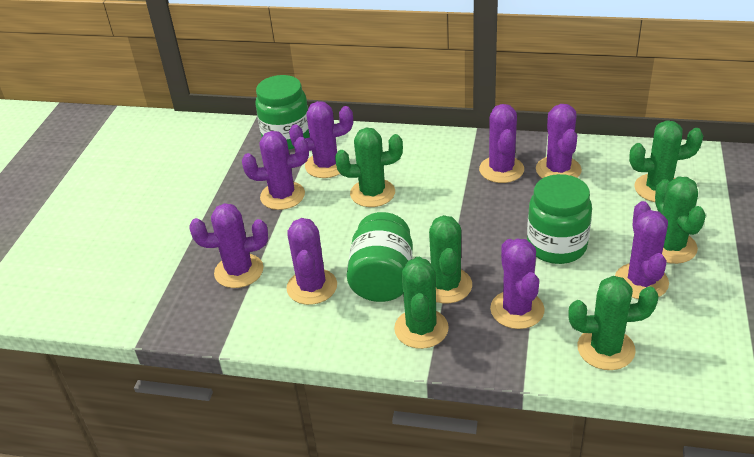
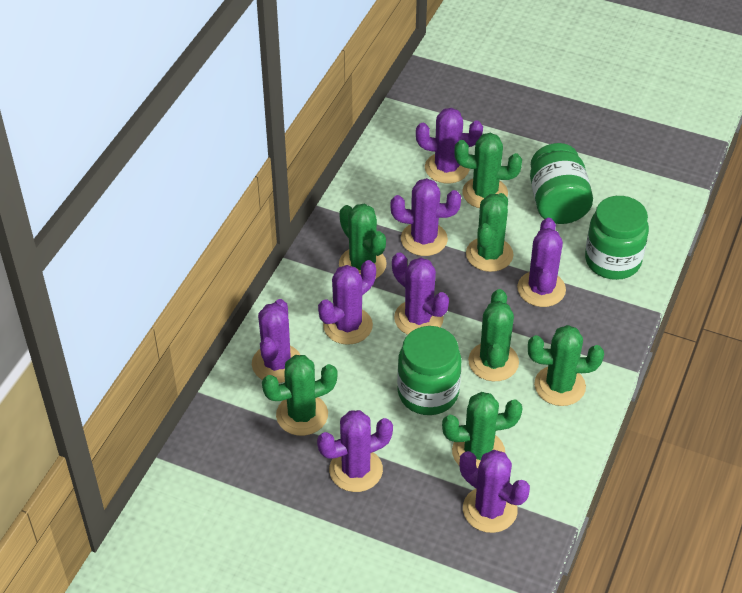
green cactus: 6 -> 7

